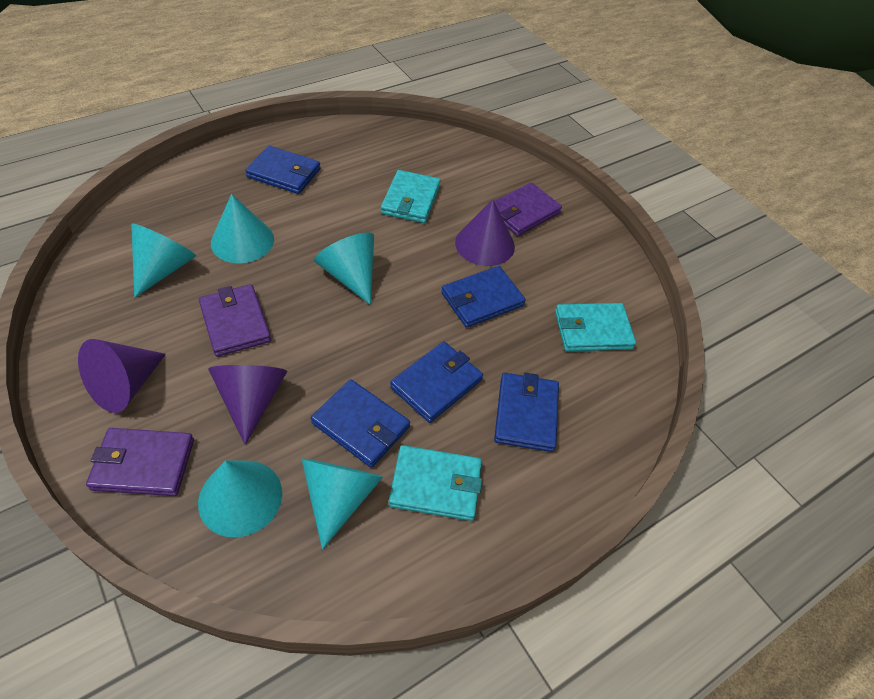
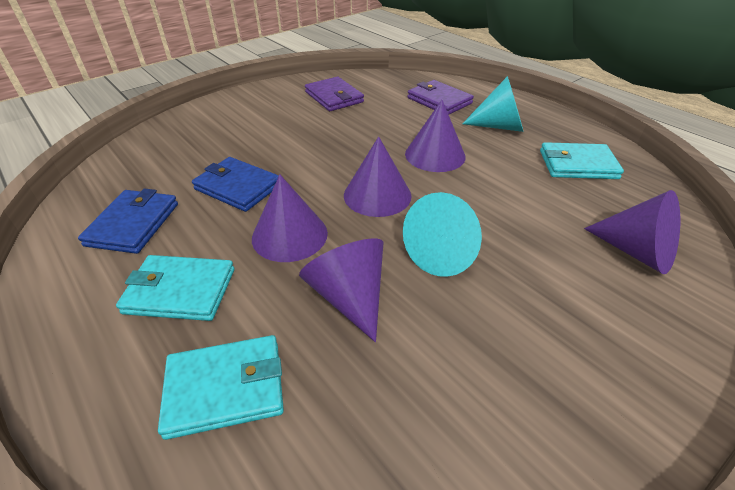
blue wallet: 5 -> 2
purple cone: 3 -> 5
purple wallet: 3 -> 2
turquoise cone: 5 -> 2

